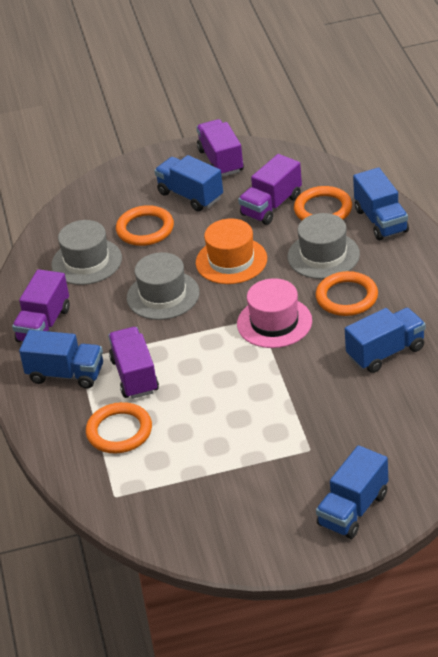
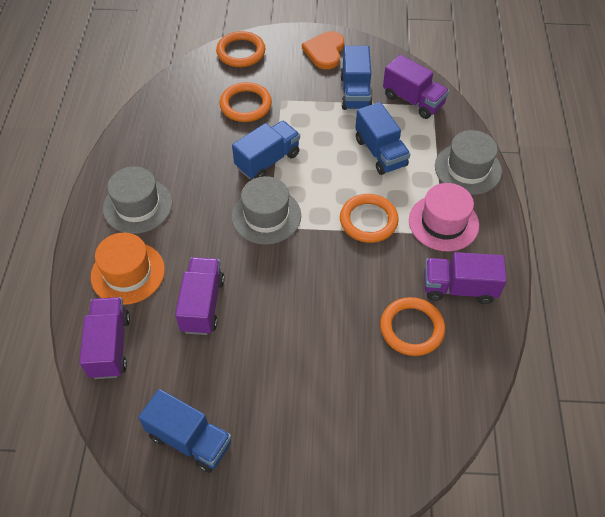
blue truck: 5 -> 4
orange heart: 0 -> 1

